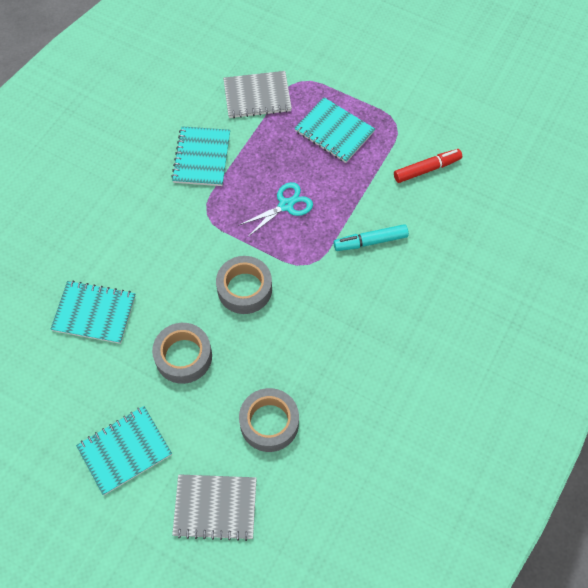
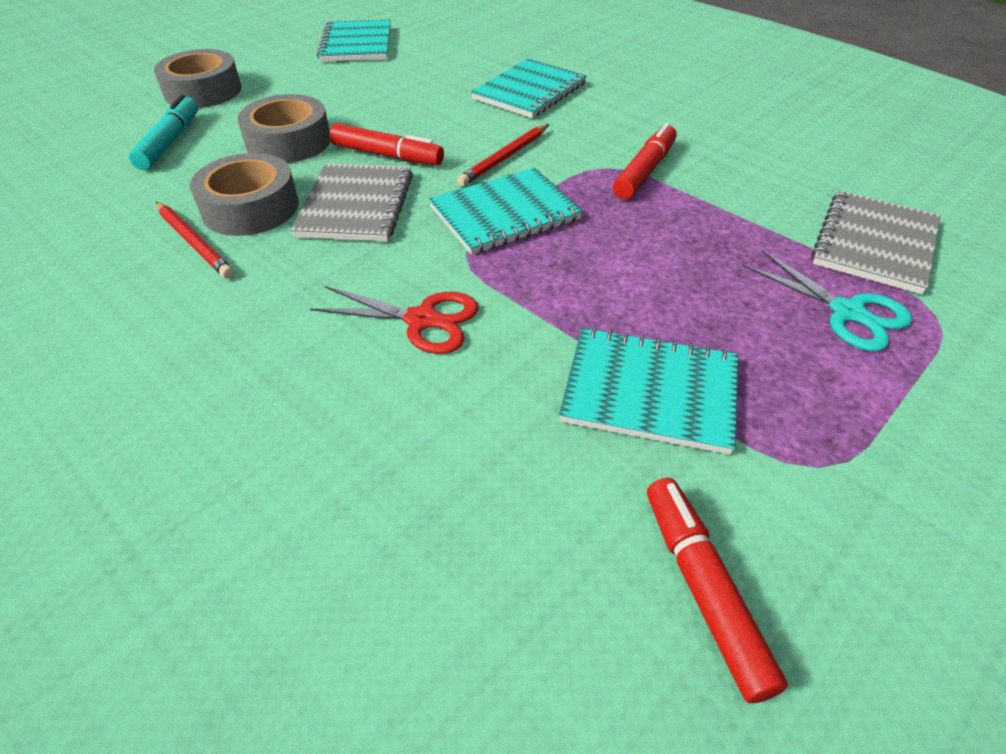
red marker: 1 -> 3
red pencil: 0 -> 2
red scissors: 0 -> 1

